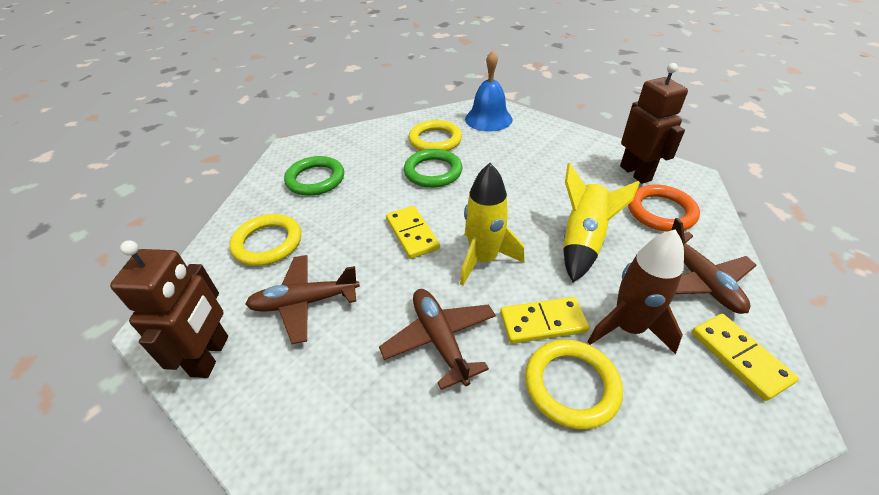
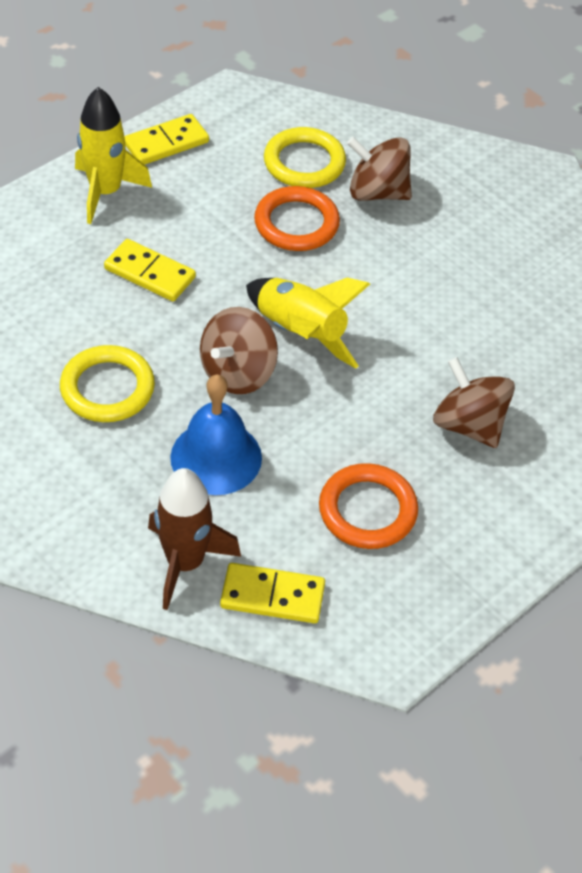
brown plane: 3 -> 0
brown robot: 2 -> 0
brown spinning top: 0 -> 3
green ring: 2 -> 0
orange ring: 1 -> 2
yellow ring: 3 -> 2

